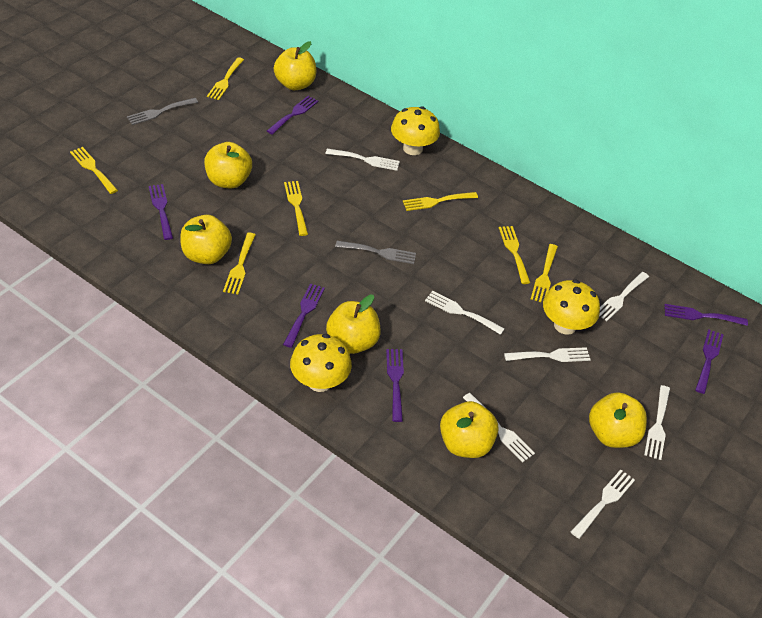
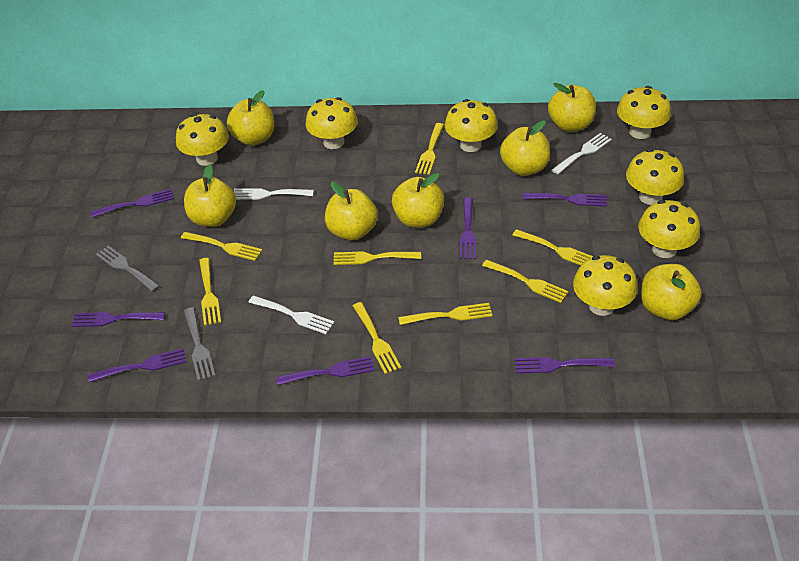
purple fork: 6 -> 7
white fork: 7 -> 3
yellow apple: 6 -> 7
yellow fork: 7 -> 8
yellow mushroom: 3 -> 7

